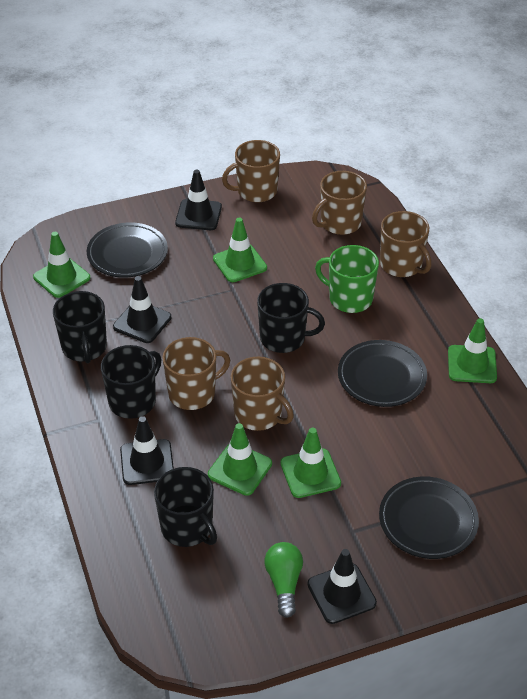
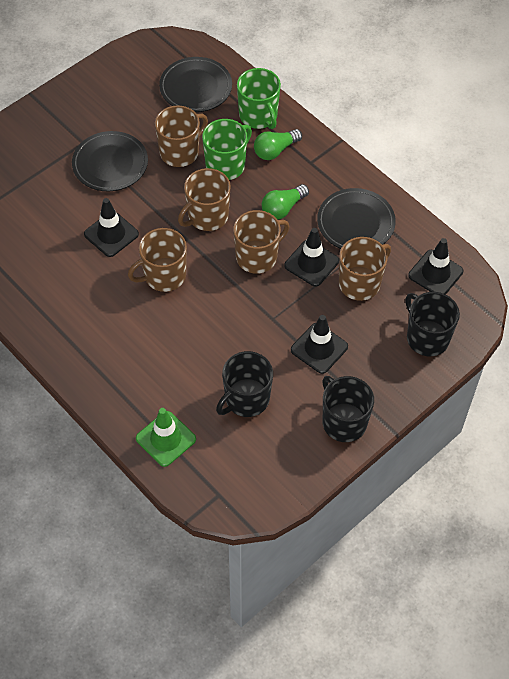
black mug: 4 -> 3
green light bulb: 1 -> 2
green mug: 1 -> 2
green traffic cone: 5 -> 1

